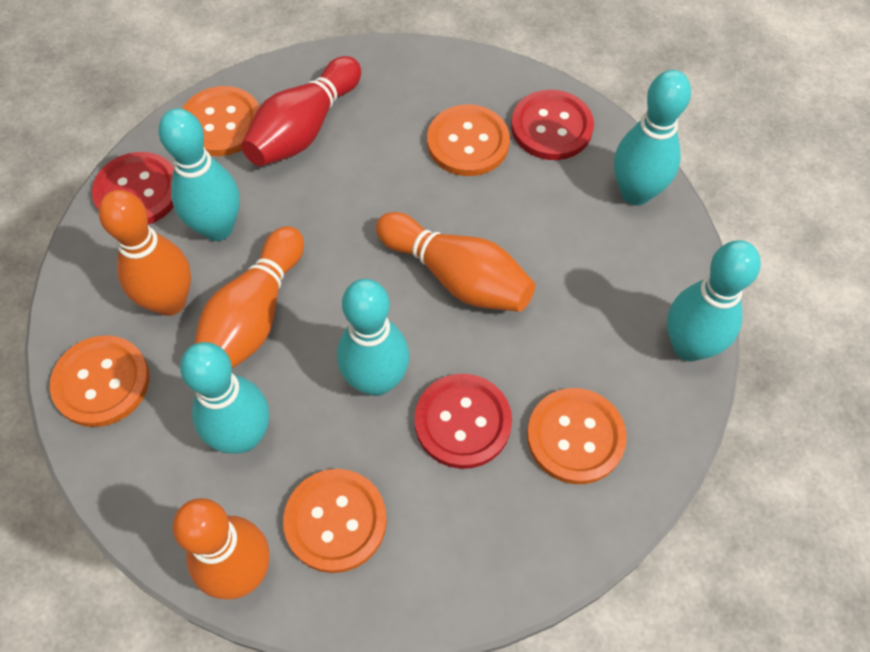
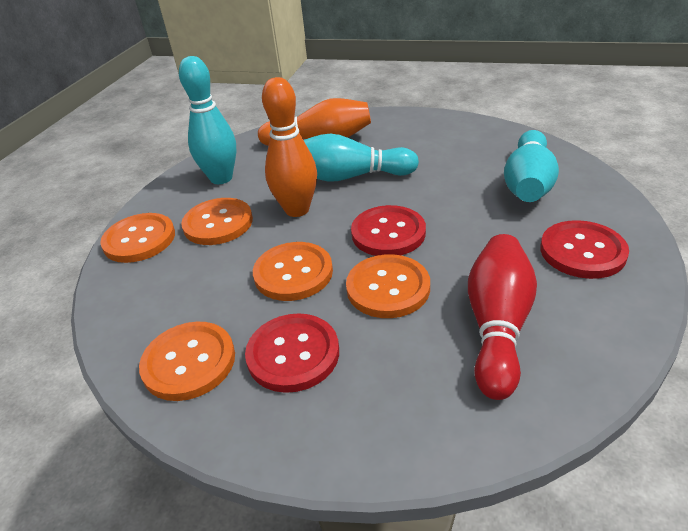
orange bowling pin: 4 -> 2
turquoise bowling pin: 5 -> 3

